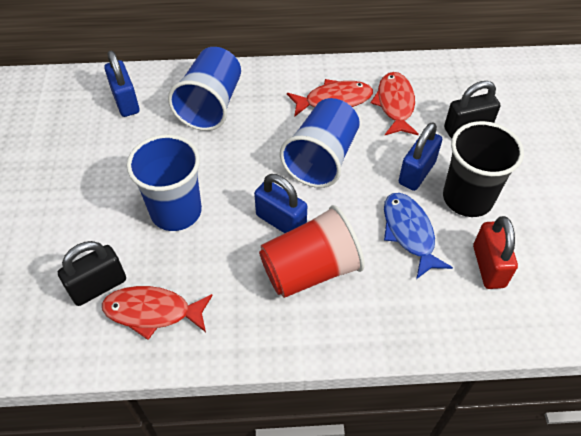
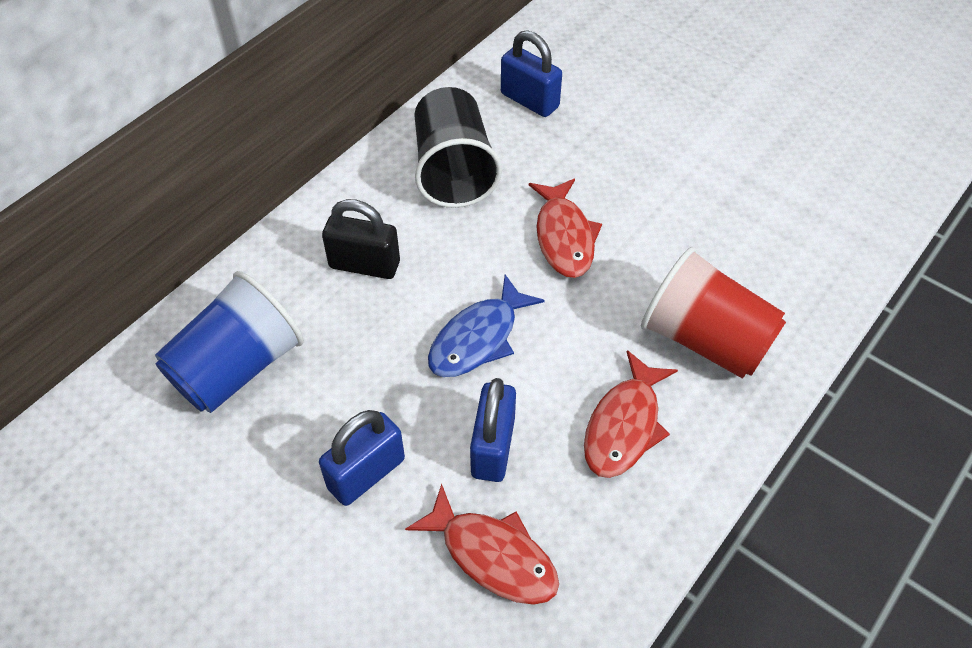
black padlock: 2 -> 1
blue cup: 3 -> 1
red padlock: 1 -> 0

